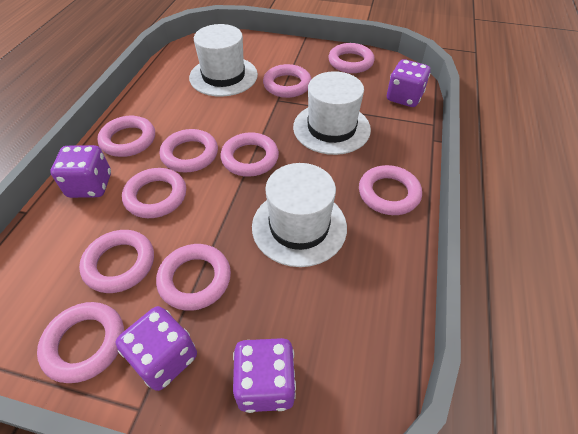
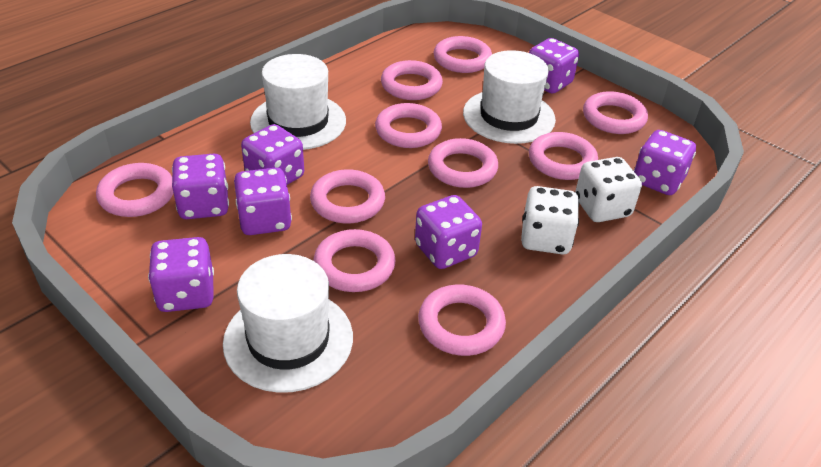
purple dice: 4 -> 7
white dice: 0 -> 2

